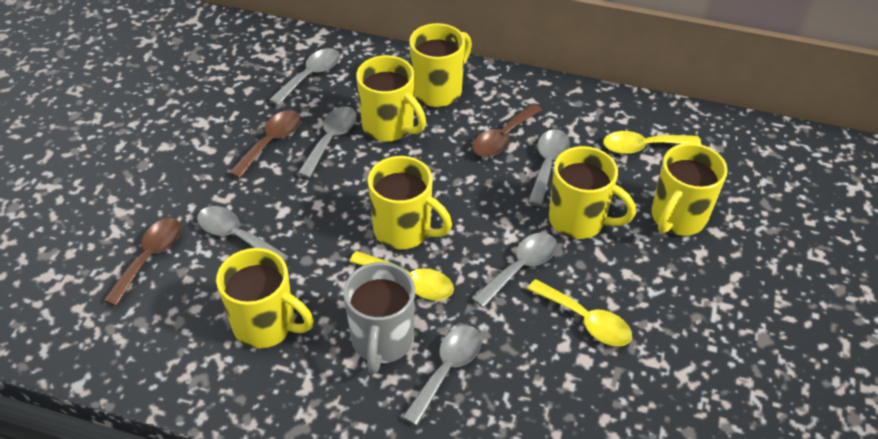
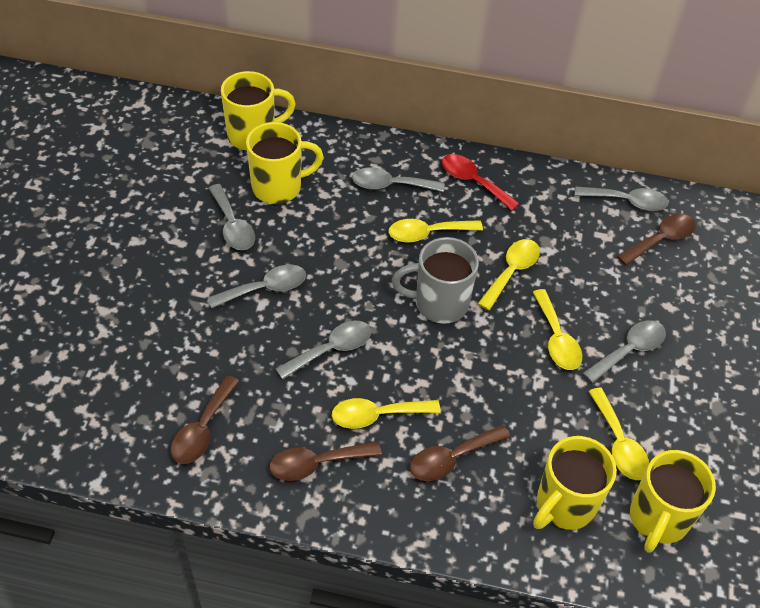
brown spoon: 3 -> 4
red spoon: 0 -> 1
yellow mug: 6 -> 4
yellow spoon: 3 -> 5

